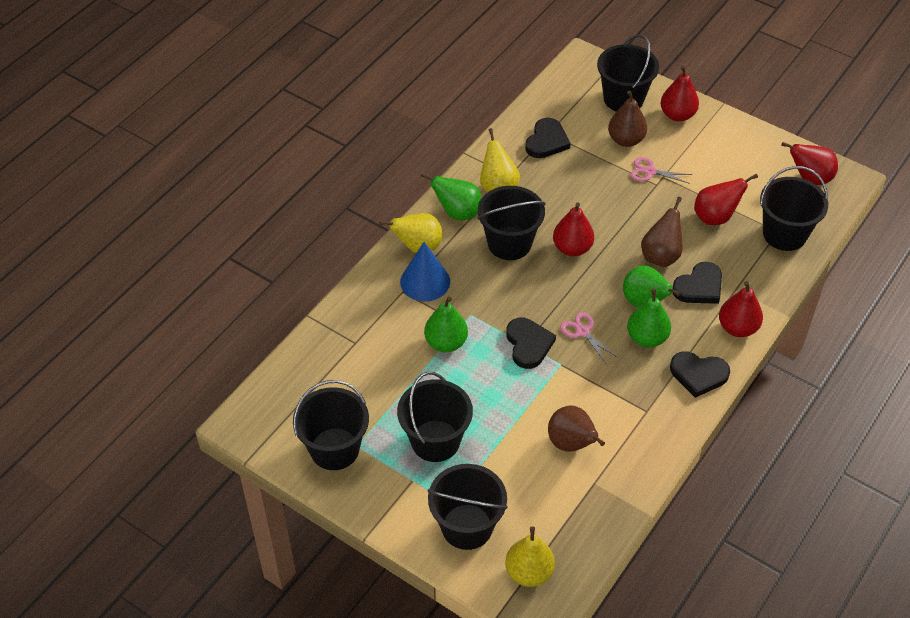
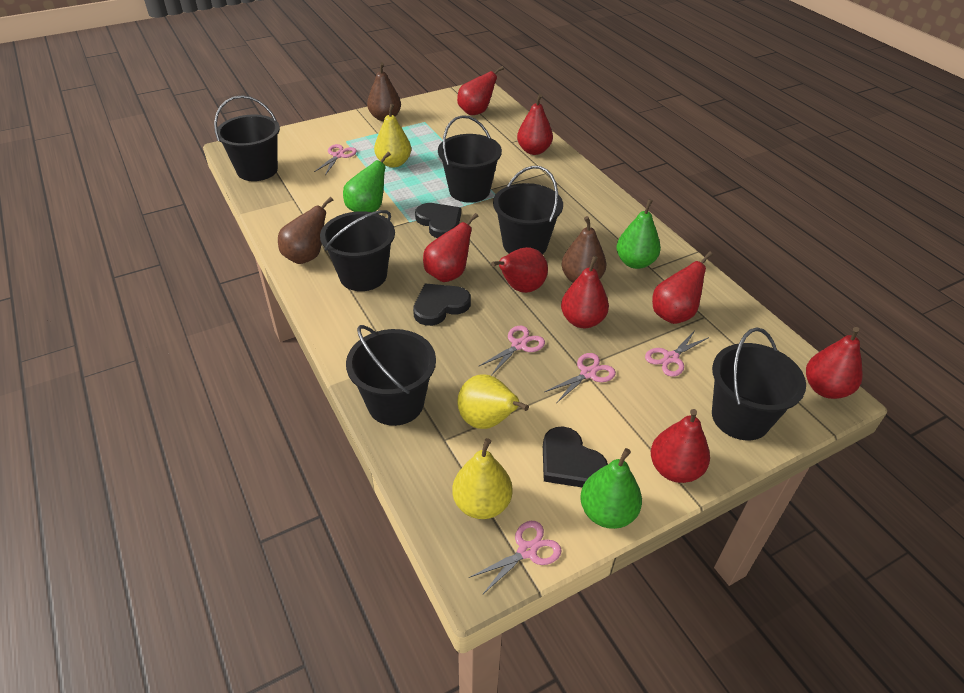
black heart: 4 -> 3
blue cone: 1 -> 0
green pear: 4 -> 3
pink scissors: 2 -> 5
red pear: 5 -> 8

